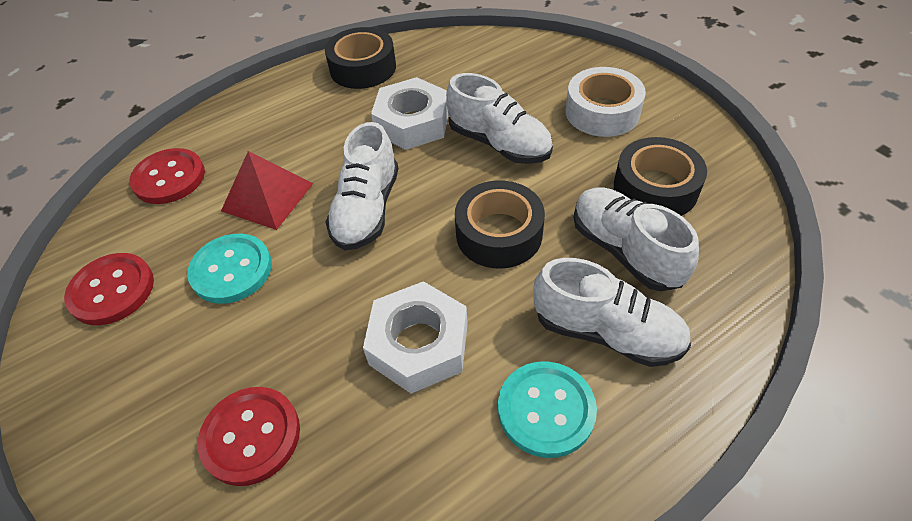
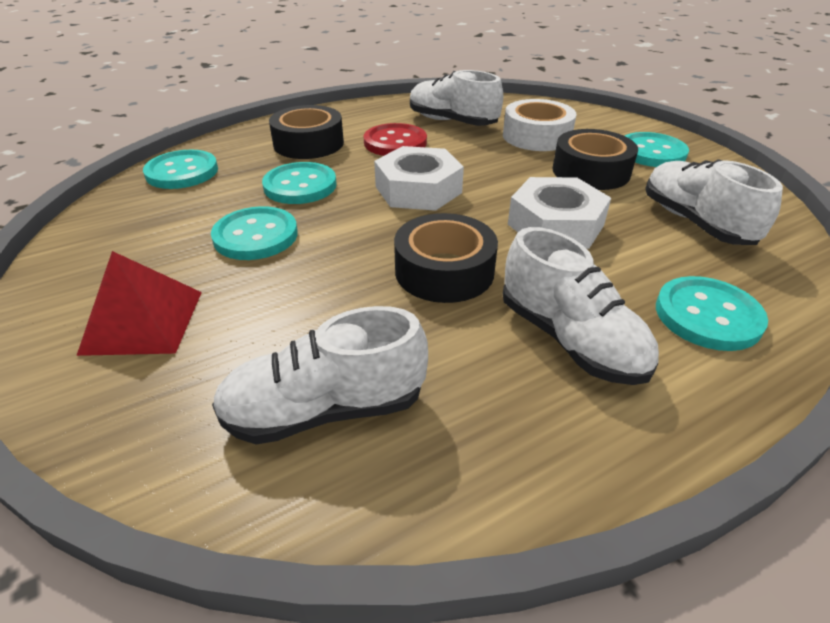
red button: 3 -> 1
turquoise button: 2 -> 5

